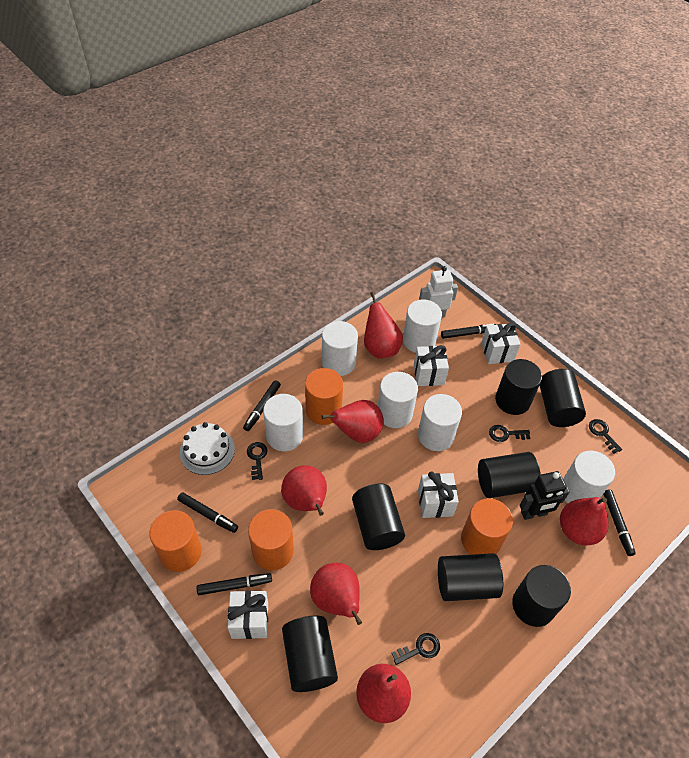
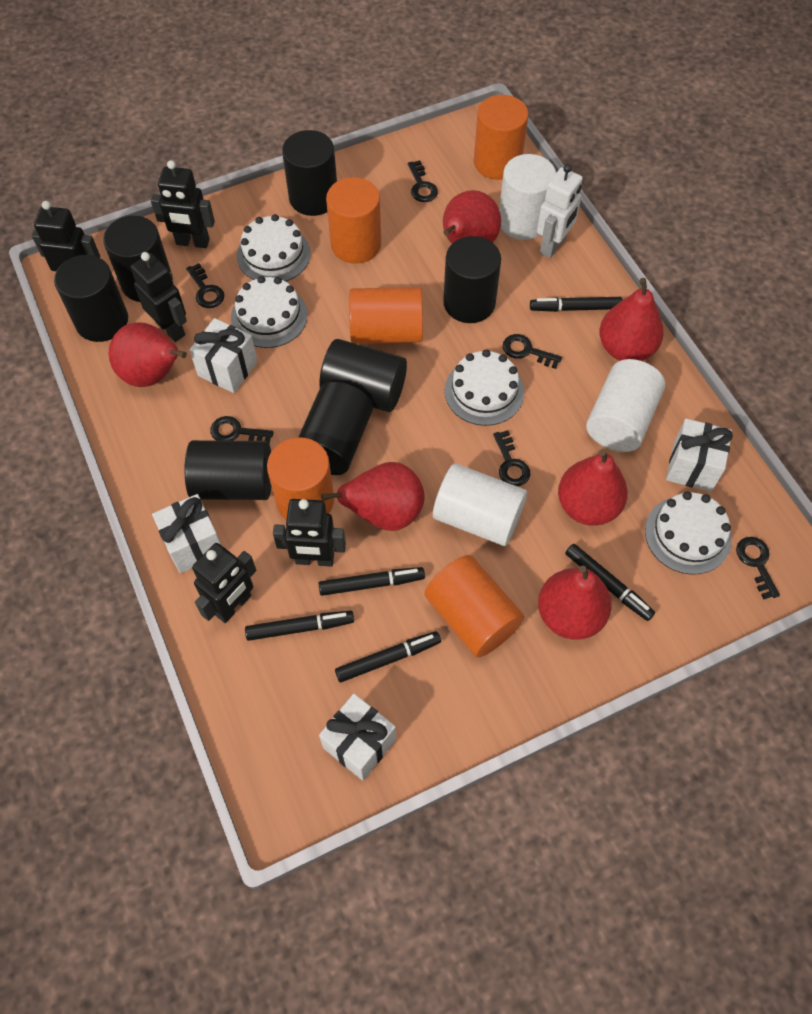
black key: 4 -> 6
black robot: 1 -> 5
orange cylinder: 4 -> 5
white cake: 1 -> 4
white cylinder: 6 -> 3

